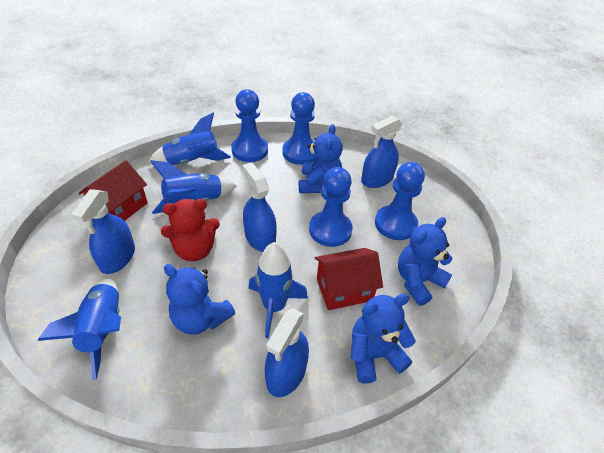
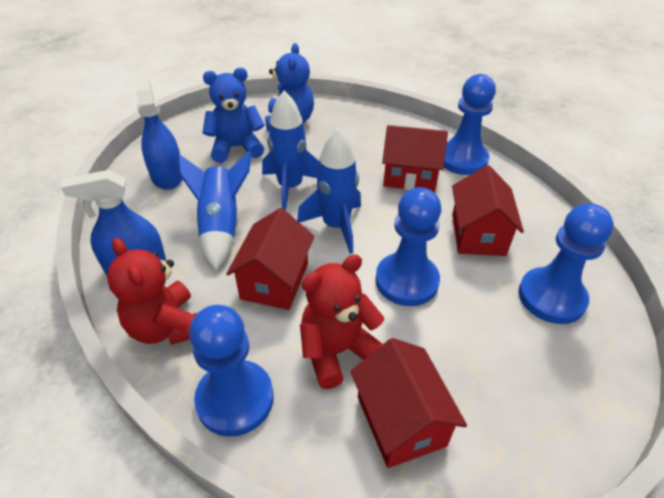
blue rocket: 4 -> 3
blue spray bottle: 4 -> 2
blue teddy bear: 4 -> 2
red house: 2 -> 4
red teddy bear: 1 -> 2

